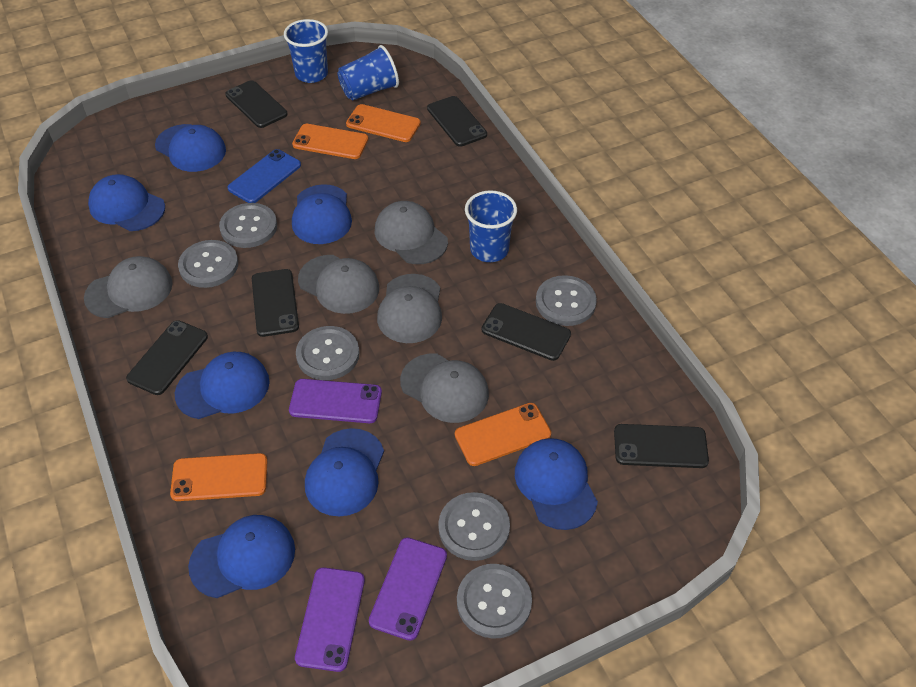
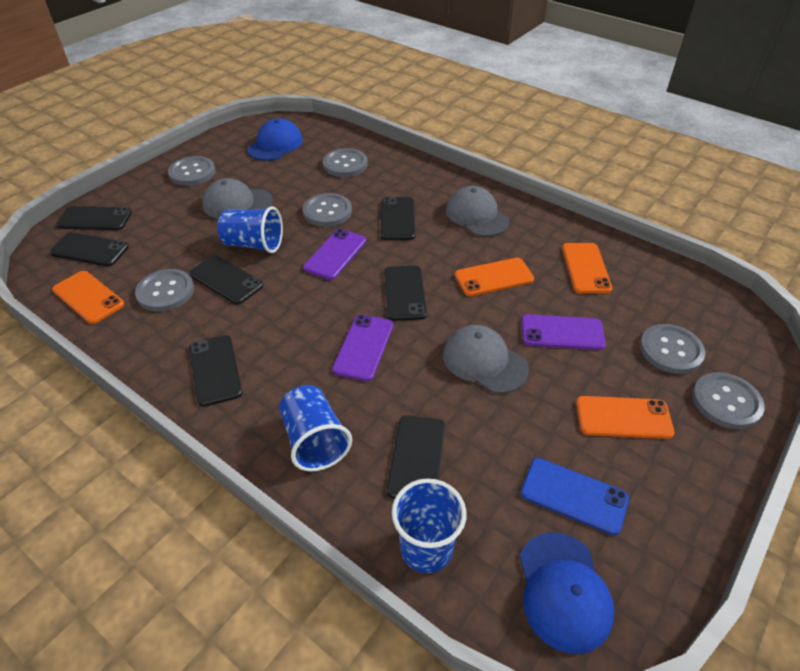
black phone: 6 -> 7
blue cap: 7 -> 2
grey cap: 5 -> 3

